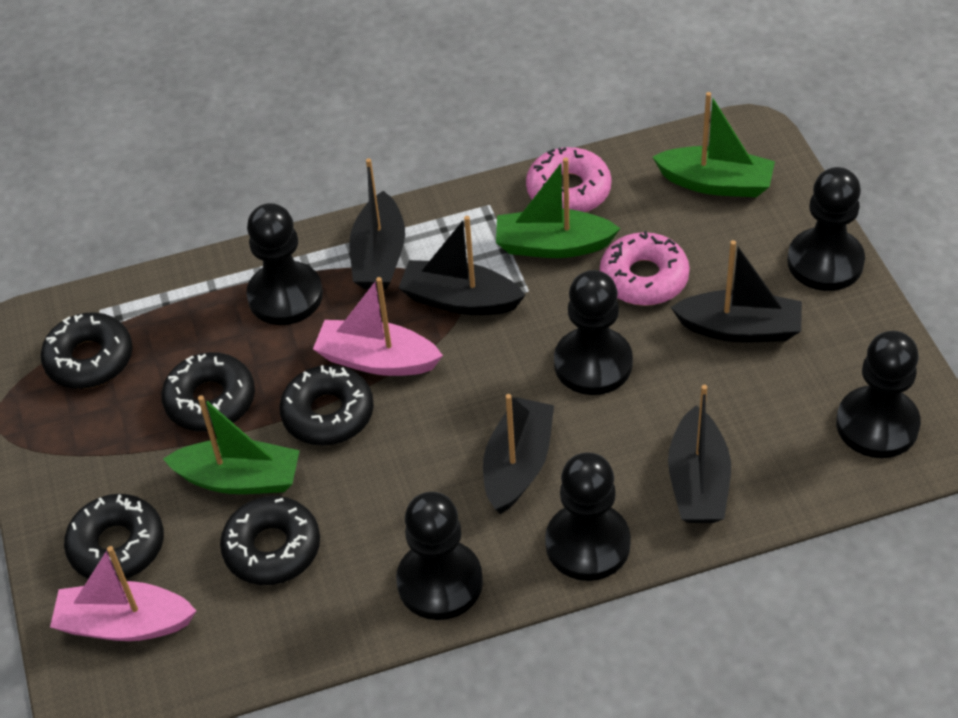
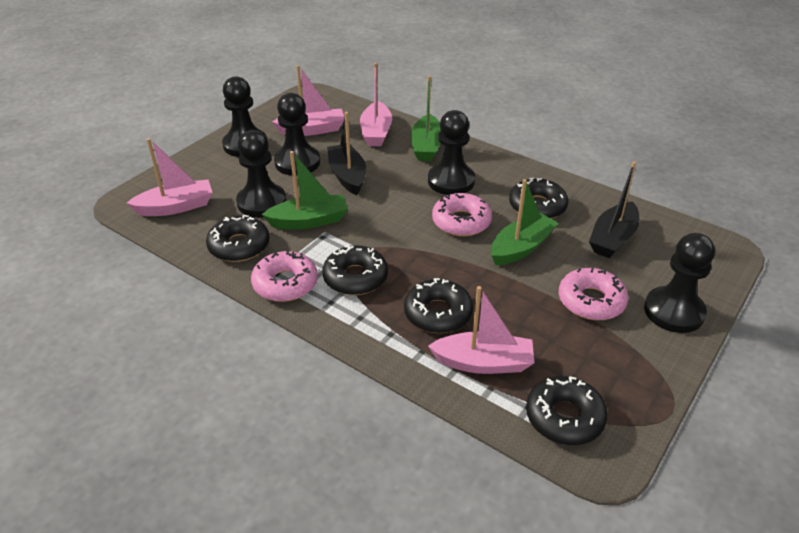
black boat: 5 -> 2
black pawn: 6 -> 5
pink boat: 2 -> 4
pink donut: 2 -> 3

